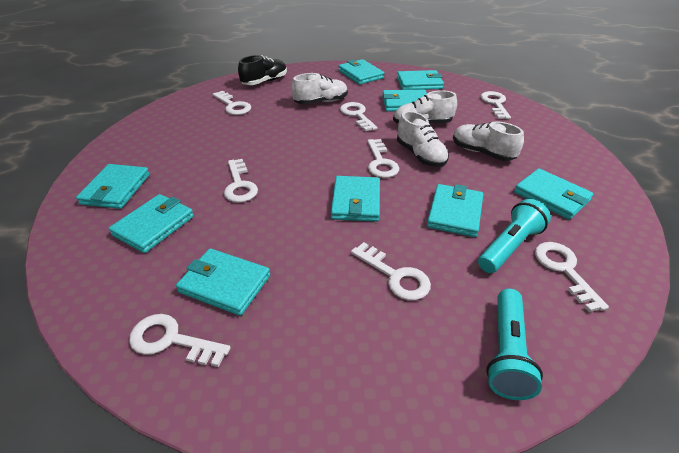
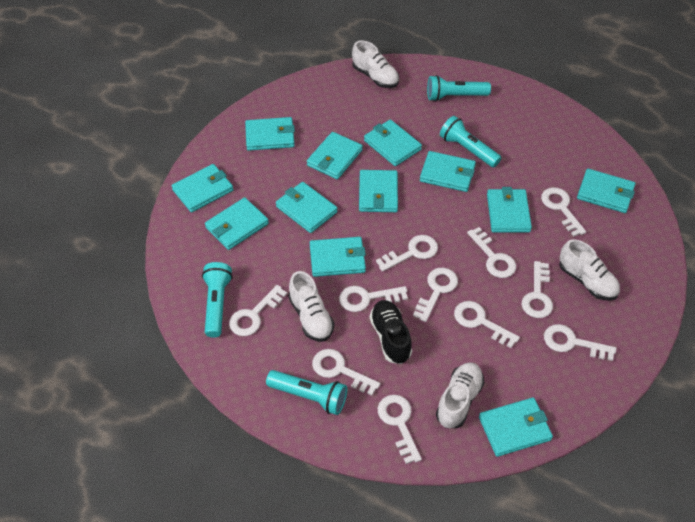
turquoise flashlight: 2 -> 4
turquoise wallet: 9 -> 12
white key: 8 -> 11

